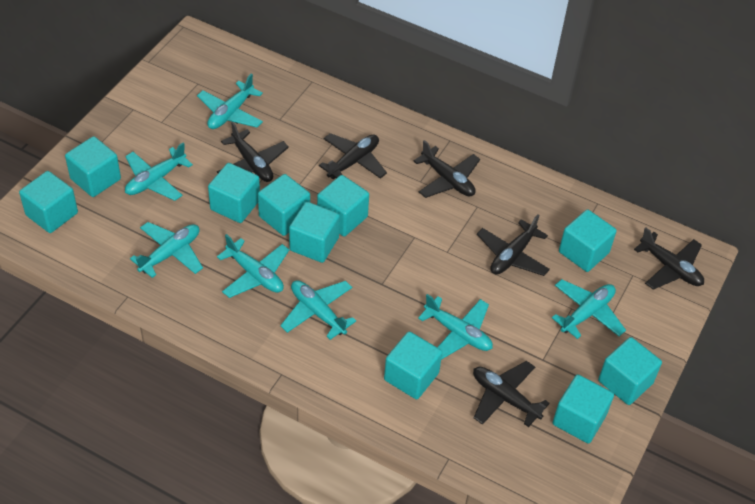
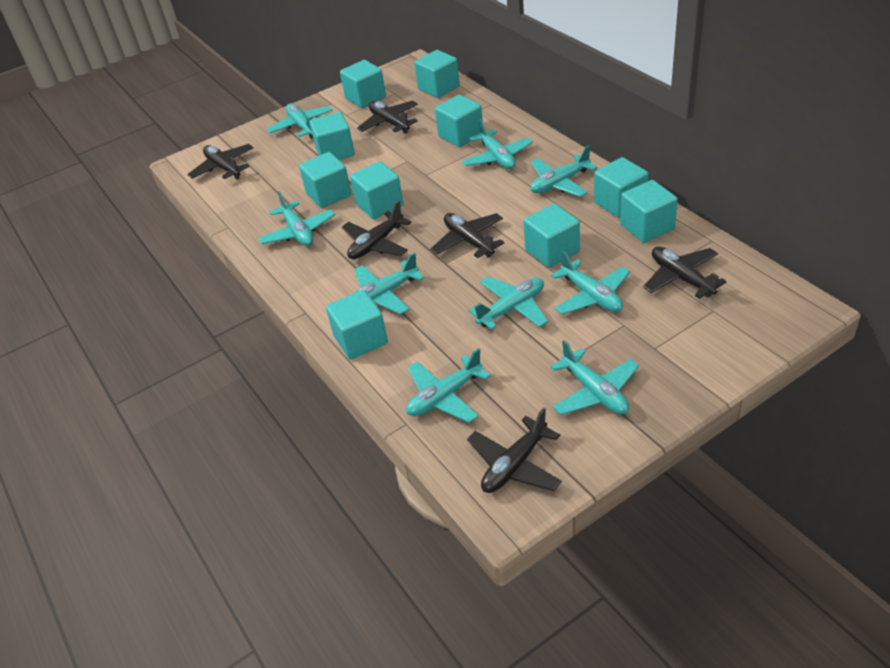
turquoise plane: 7 -> 9

